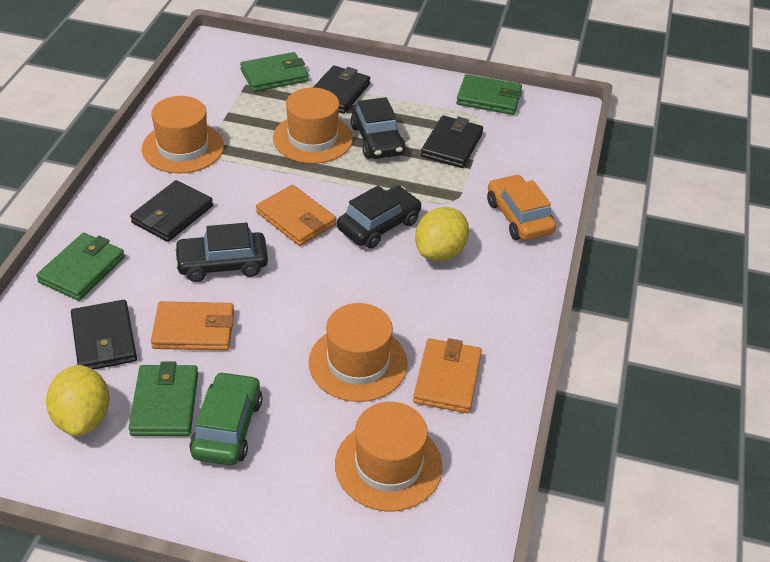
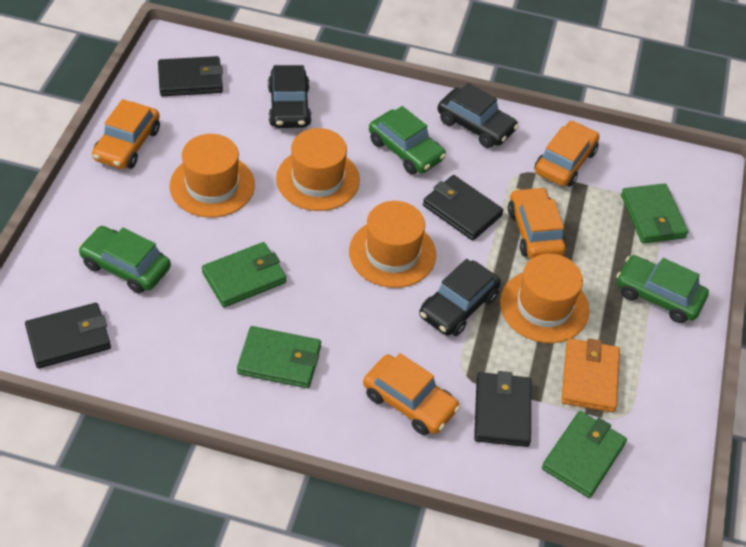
green car: 1 -> 3
orange car: 1 -> 4
orange wallet: 3 -> 1
yellow lemon: 2 -> 0

